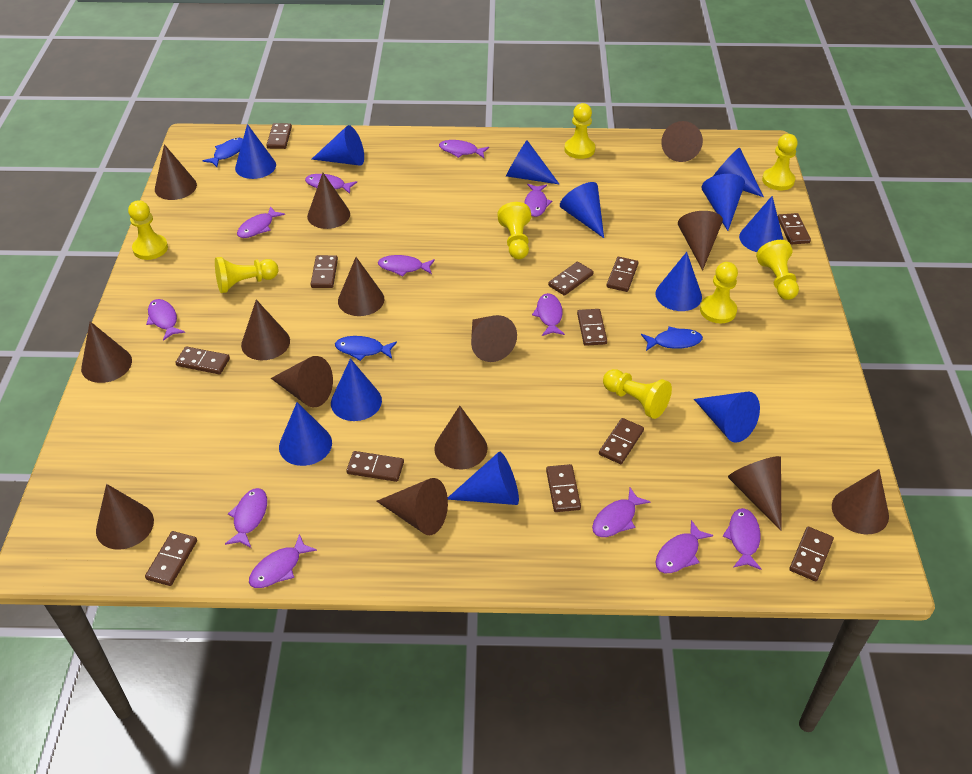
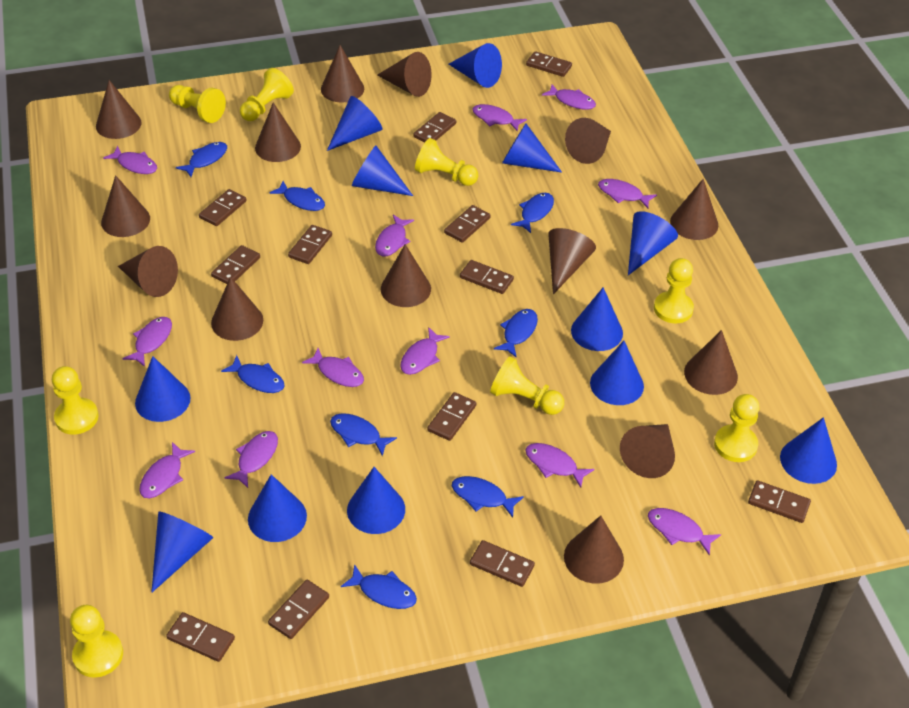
blue fish: 3 -> 8

